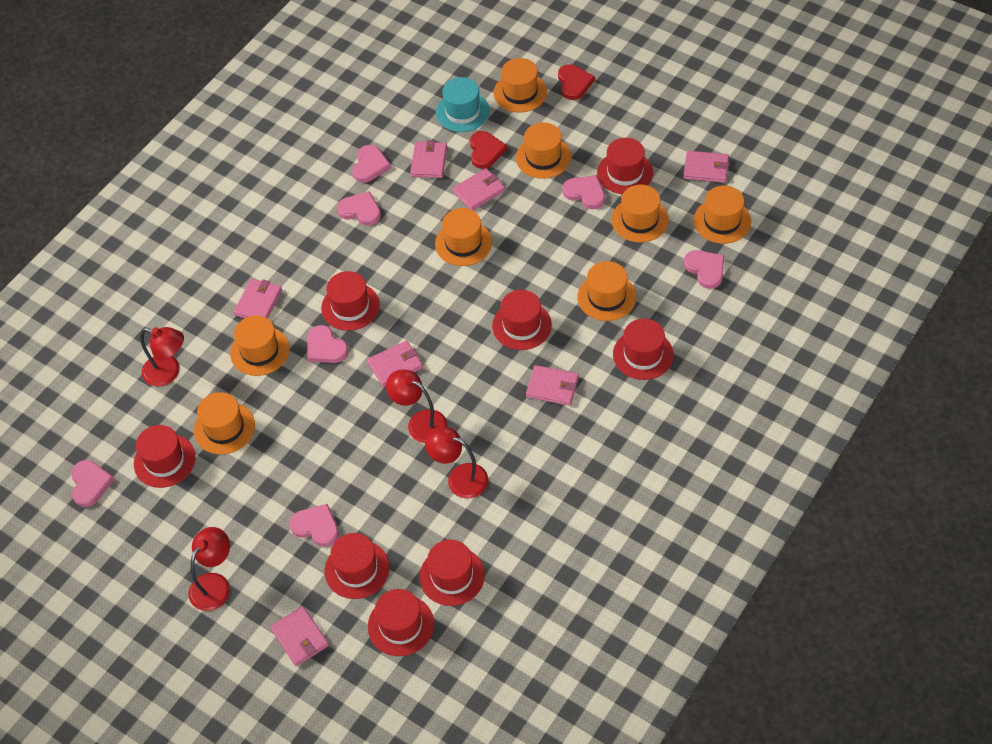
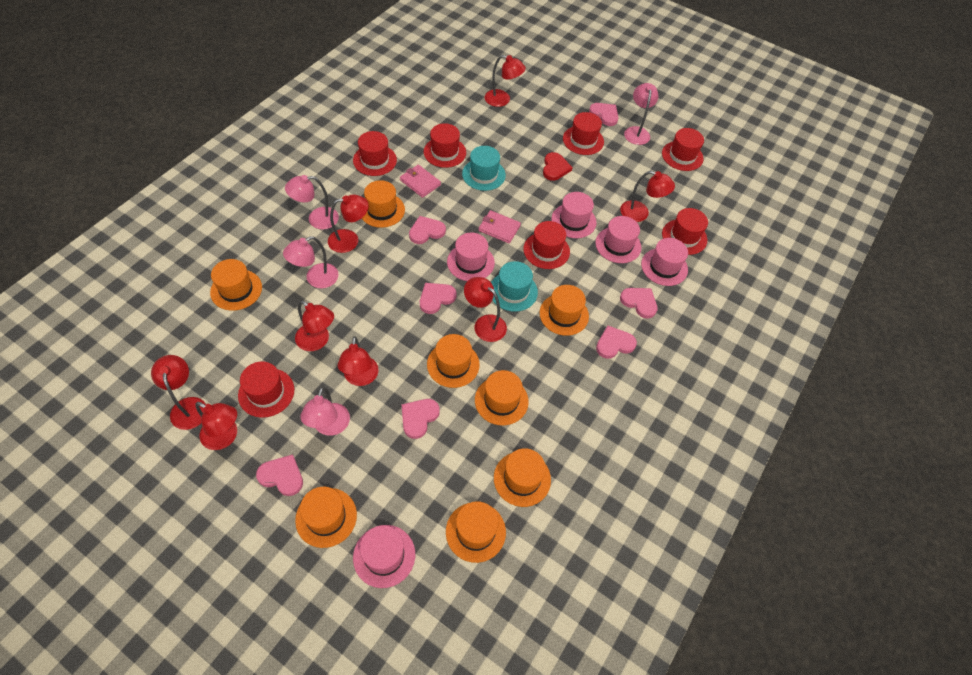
pink hat: 0 -> 5
pink lamp: 0 -> 4
pink wallet: 7 -> 2
red hat: 8 -> 7
red heart: 2 -> 1
red lamp: 4 -> 8
turquoise hat: 1 -> 2

